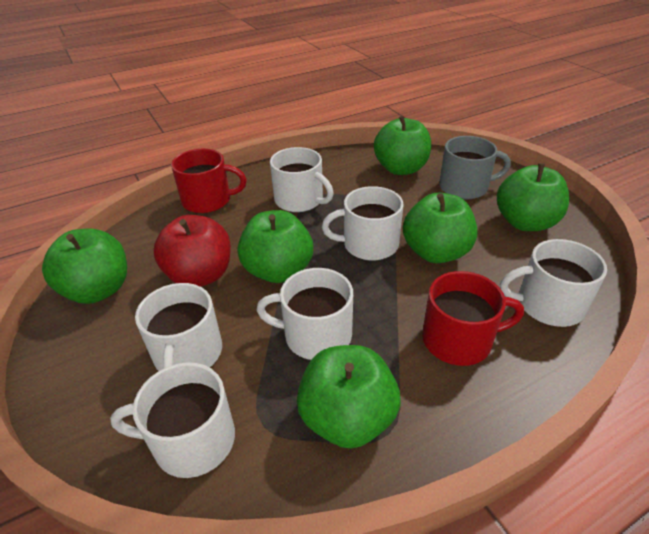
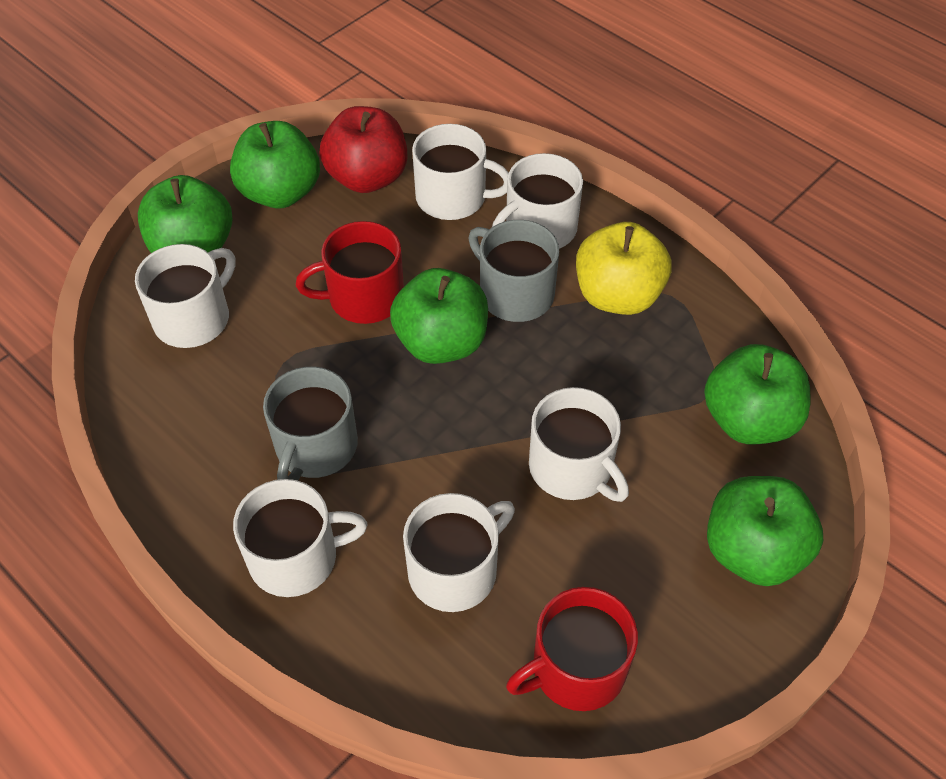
green apple: 6 -> 5
grey mug: 1 -> 2
yellow apple: 0 -> 1

